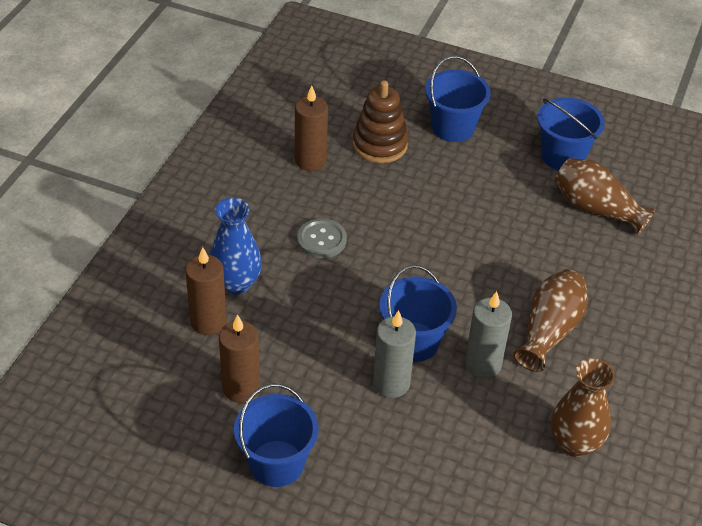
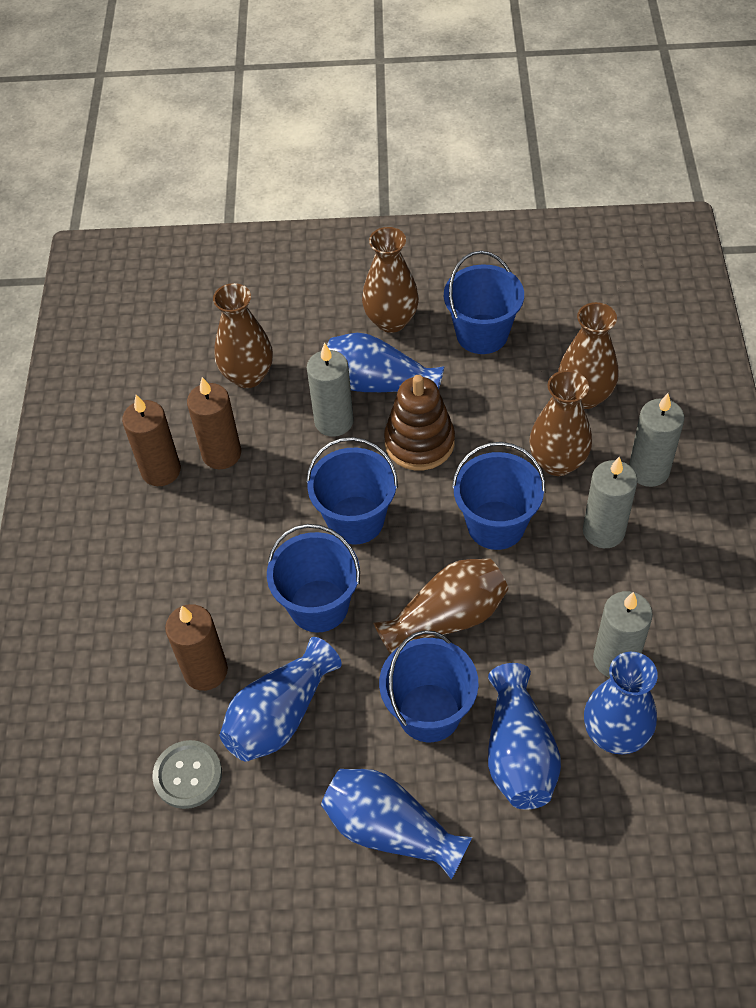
blue bucket: 4 -> 5
blue vase: 1 -> 5
brown vase: 3 -> 5
grey candle: 2 -> 4

